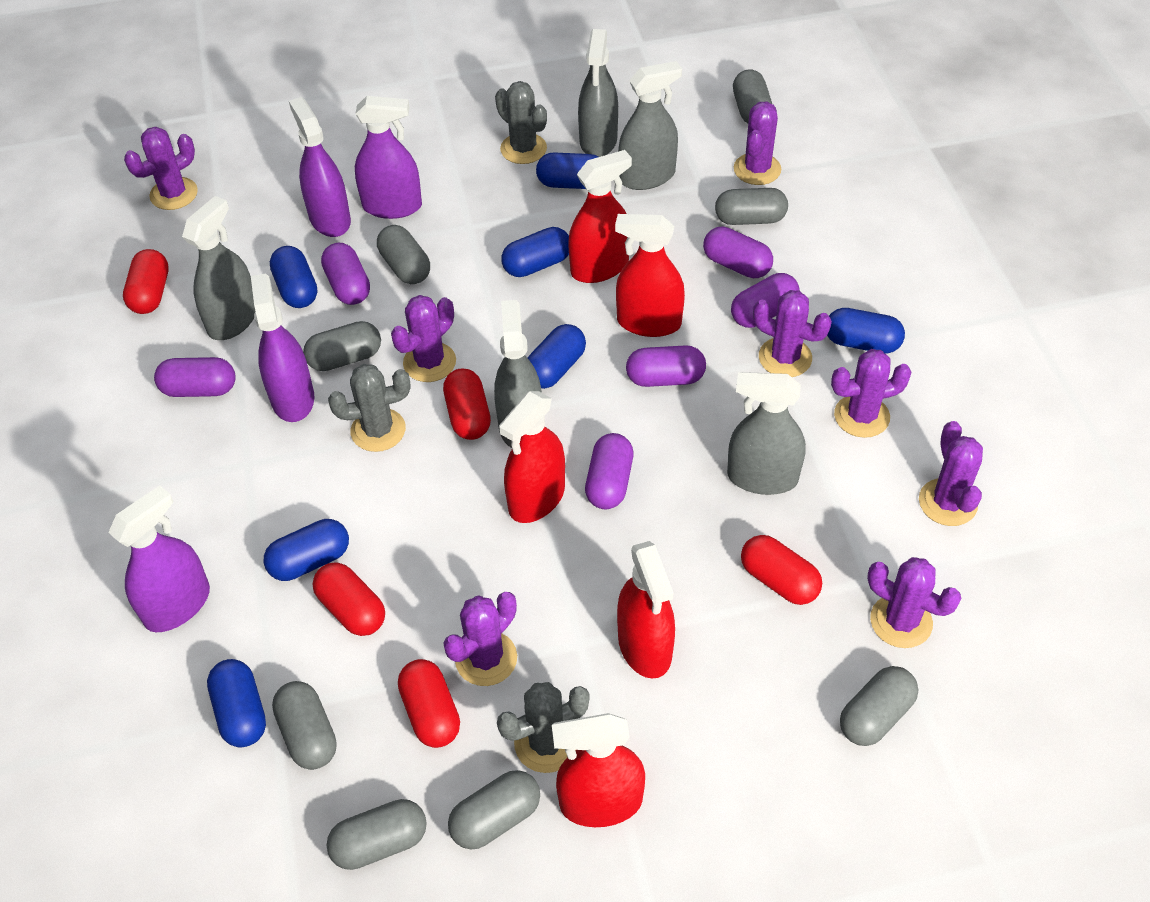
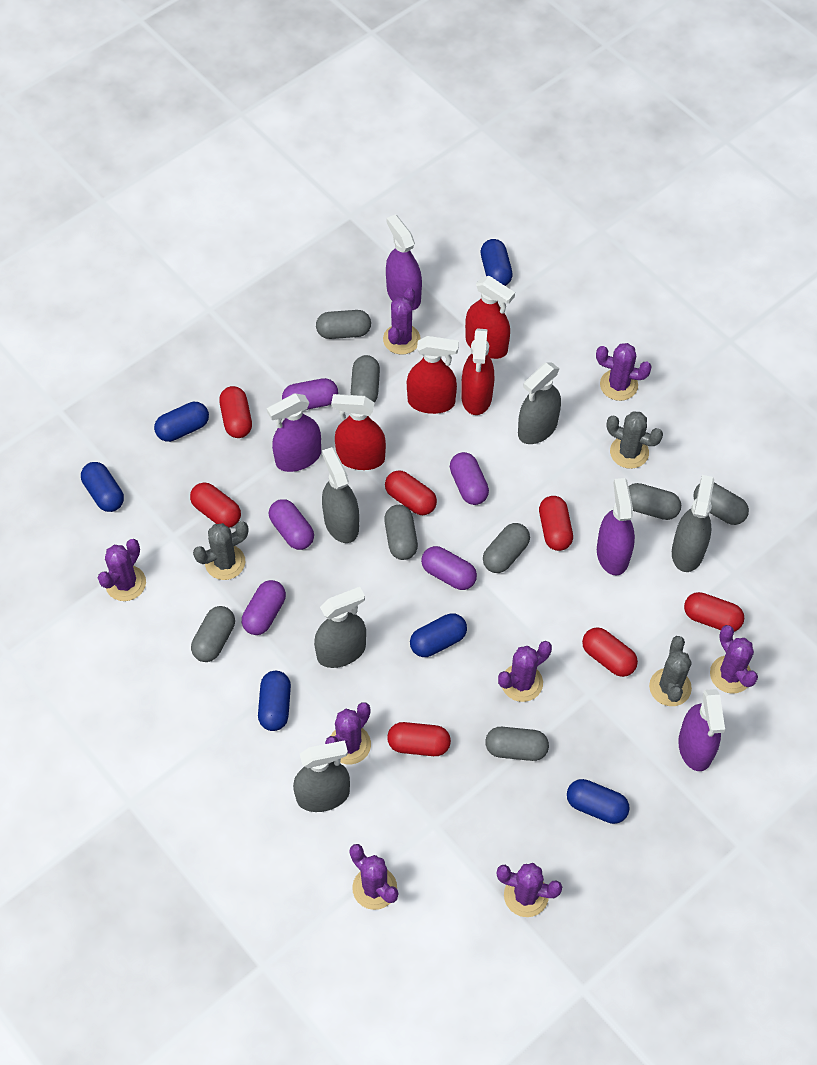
blue capsule: 7 -> 6
purple capsule: 6 -> 5
red capsule: 5 -> 7
red spray bottle: 5 -> 4

